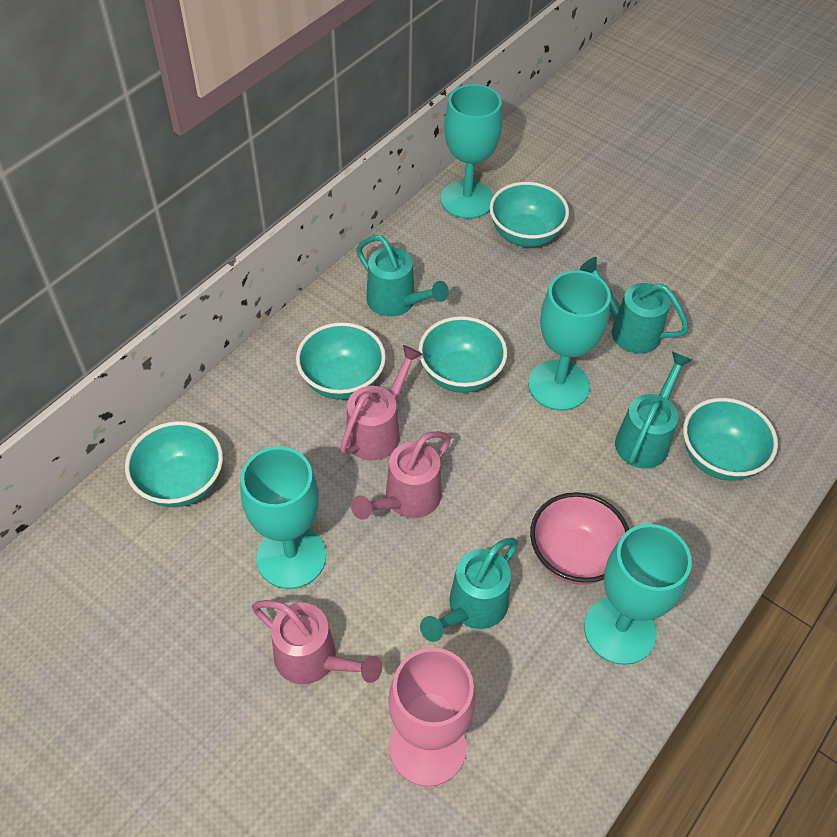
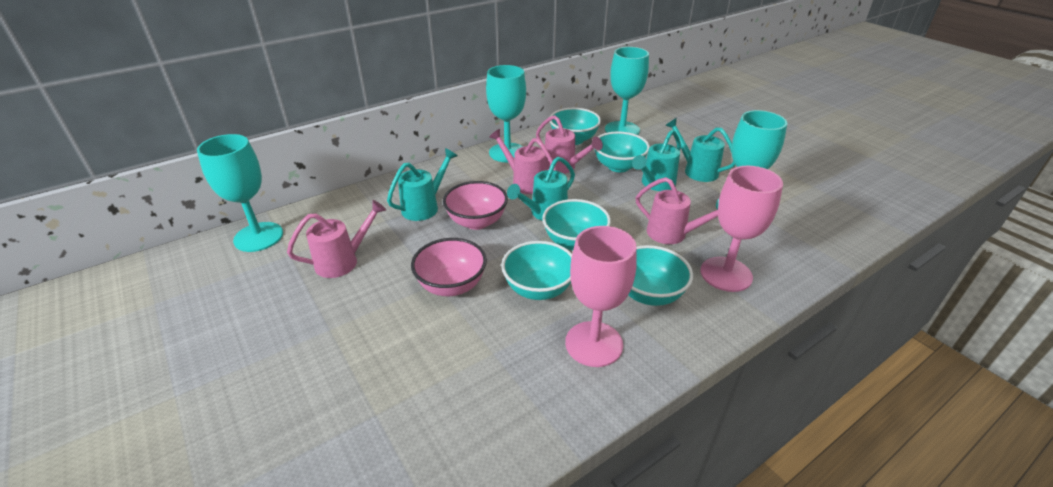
pink bowl: 1 -> 2
pink goblet: 1 -> 2
pink watering can: 3 -> 4

